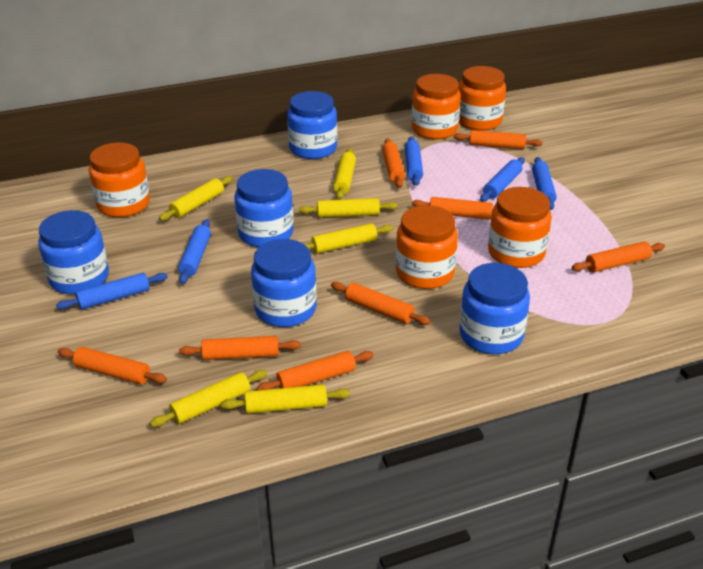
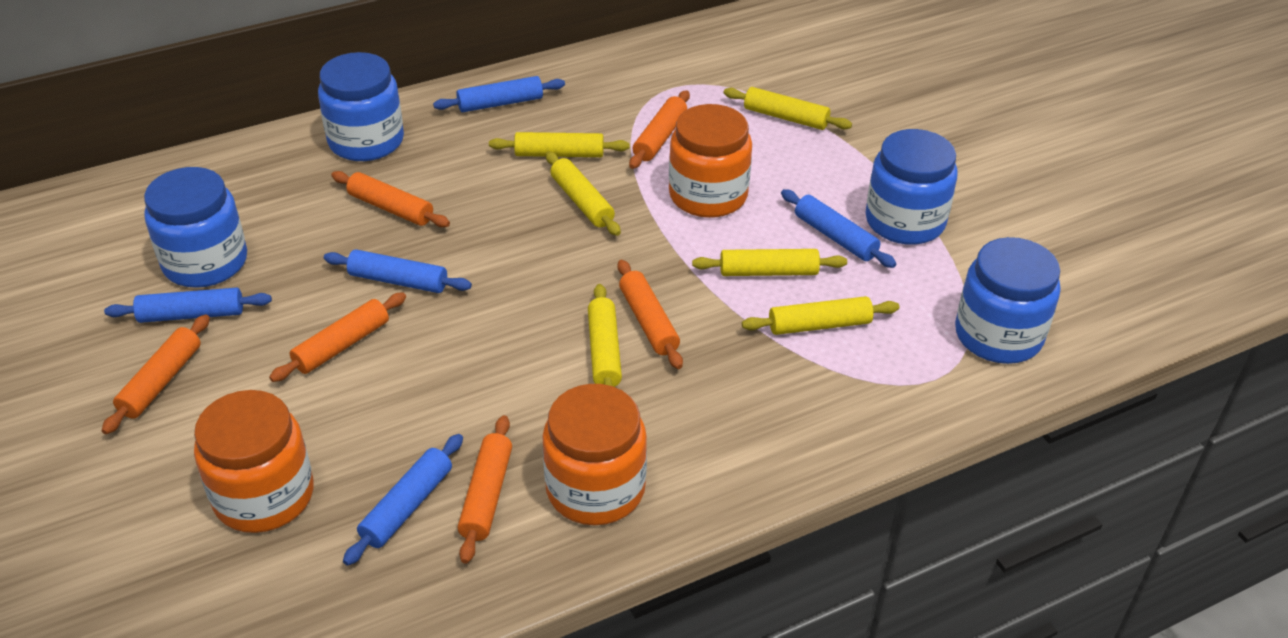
blue jar: 5 -> 4
orange jar: 5 -> 3
orange rolling pin: 8 -> 6

